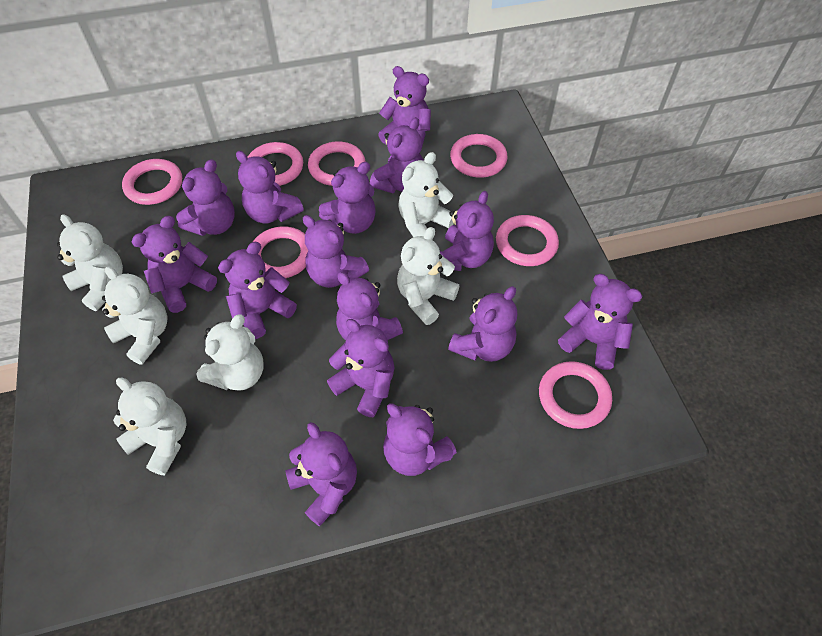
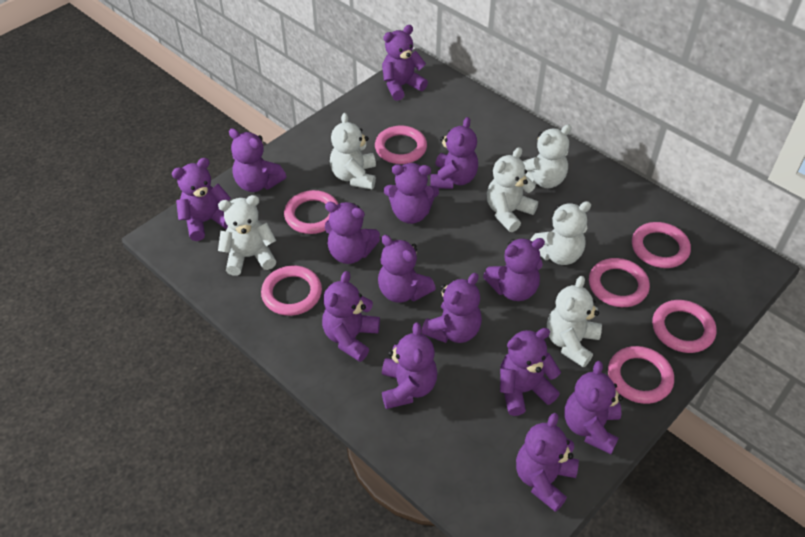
purple teddy bear: 15 -> 14

